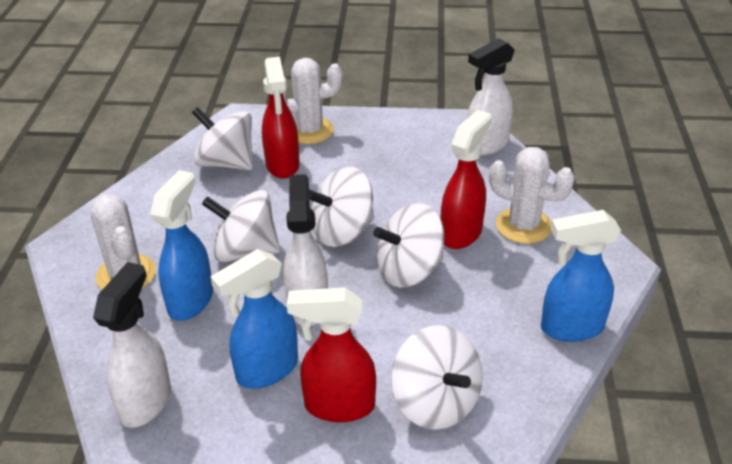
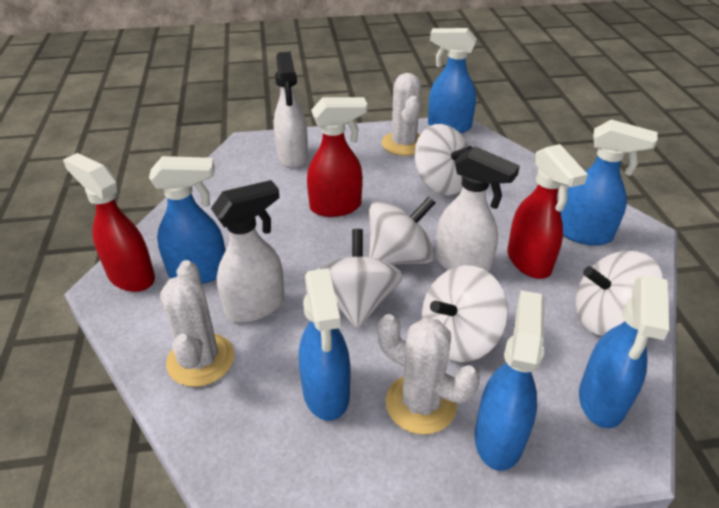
blue spray bottle: 3 -> 6

